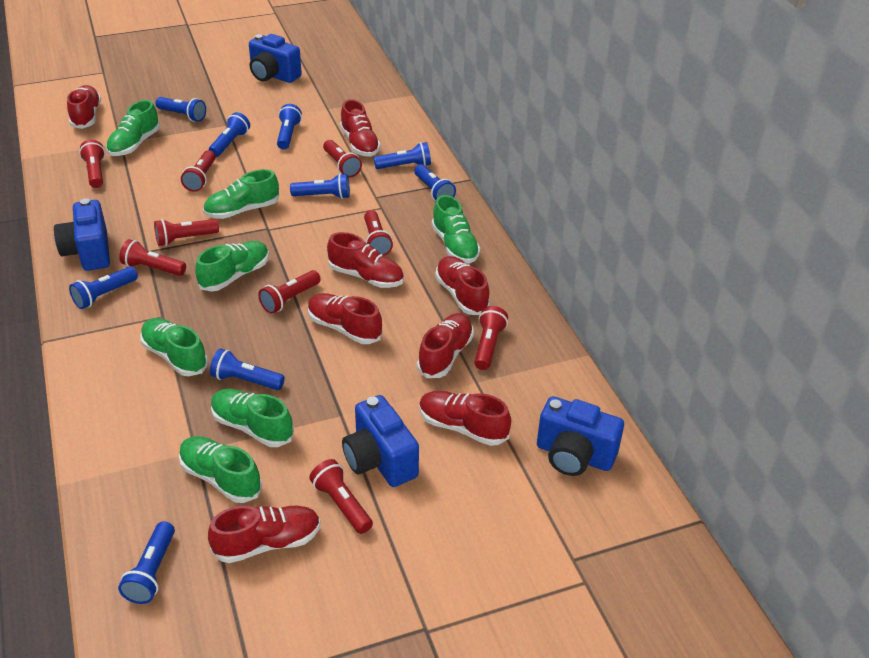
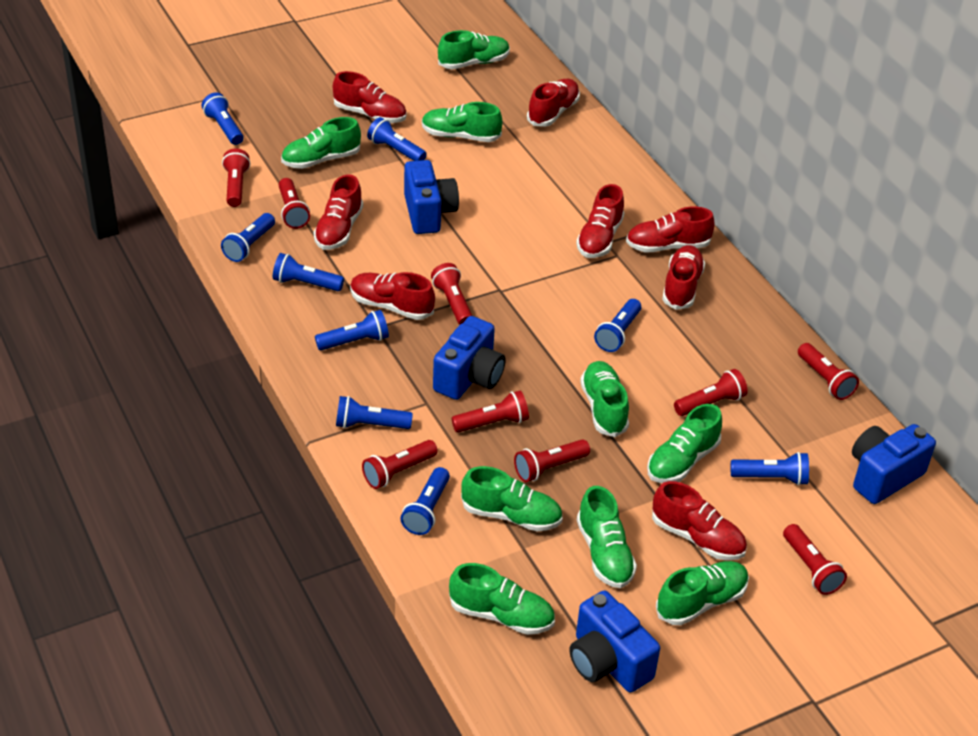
green shoe: 7 -> 9

